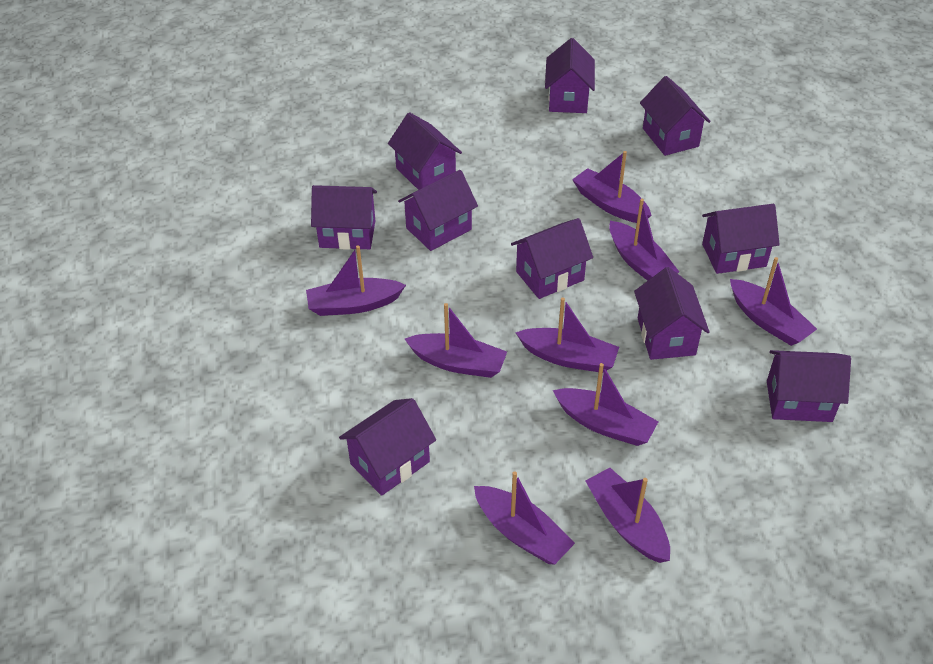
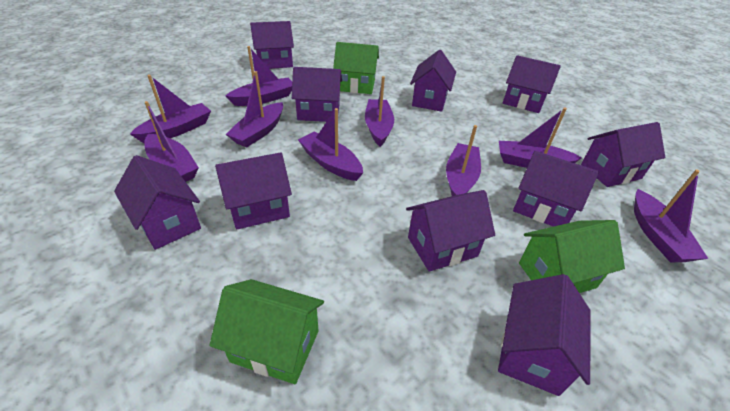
green house: 0 -> 3

